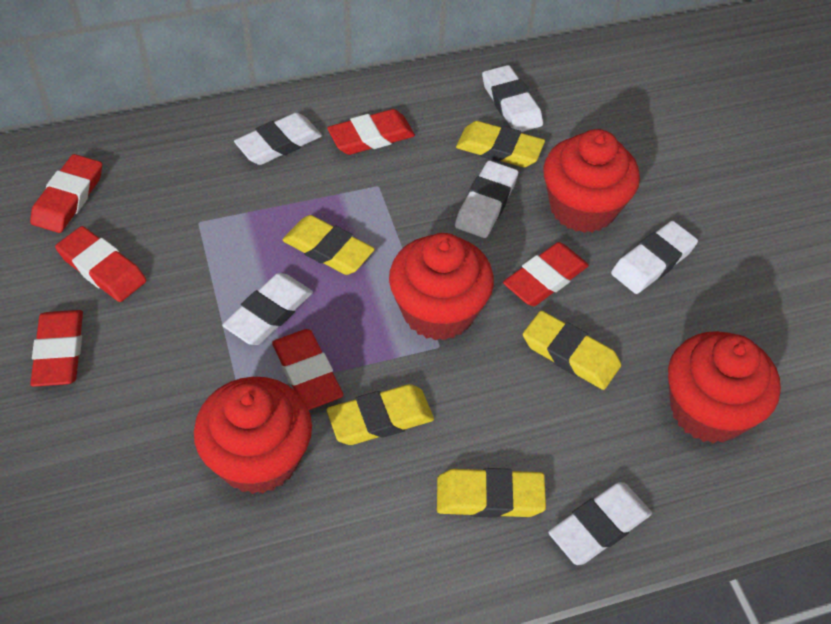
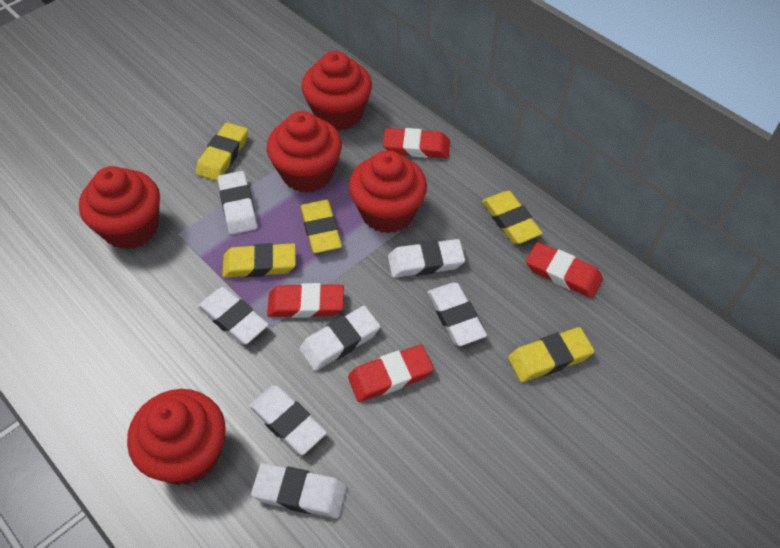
red cupcake: 4 -> 5
red eraser: 6 -> 4
white eraser: 6 -> 7

